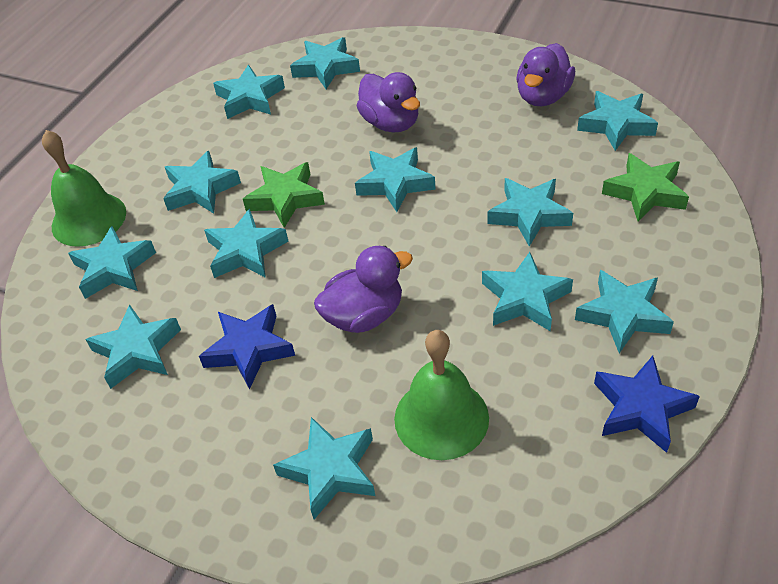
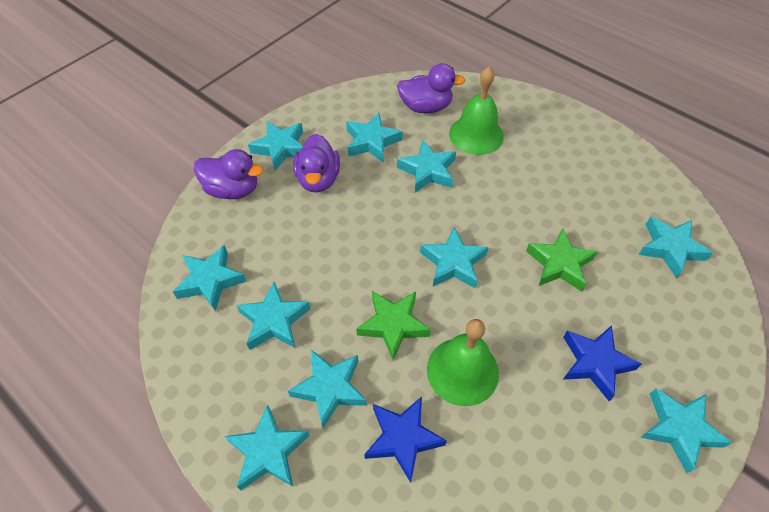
turquoise star: 12 -> 10

